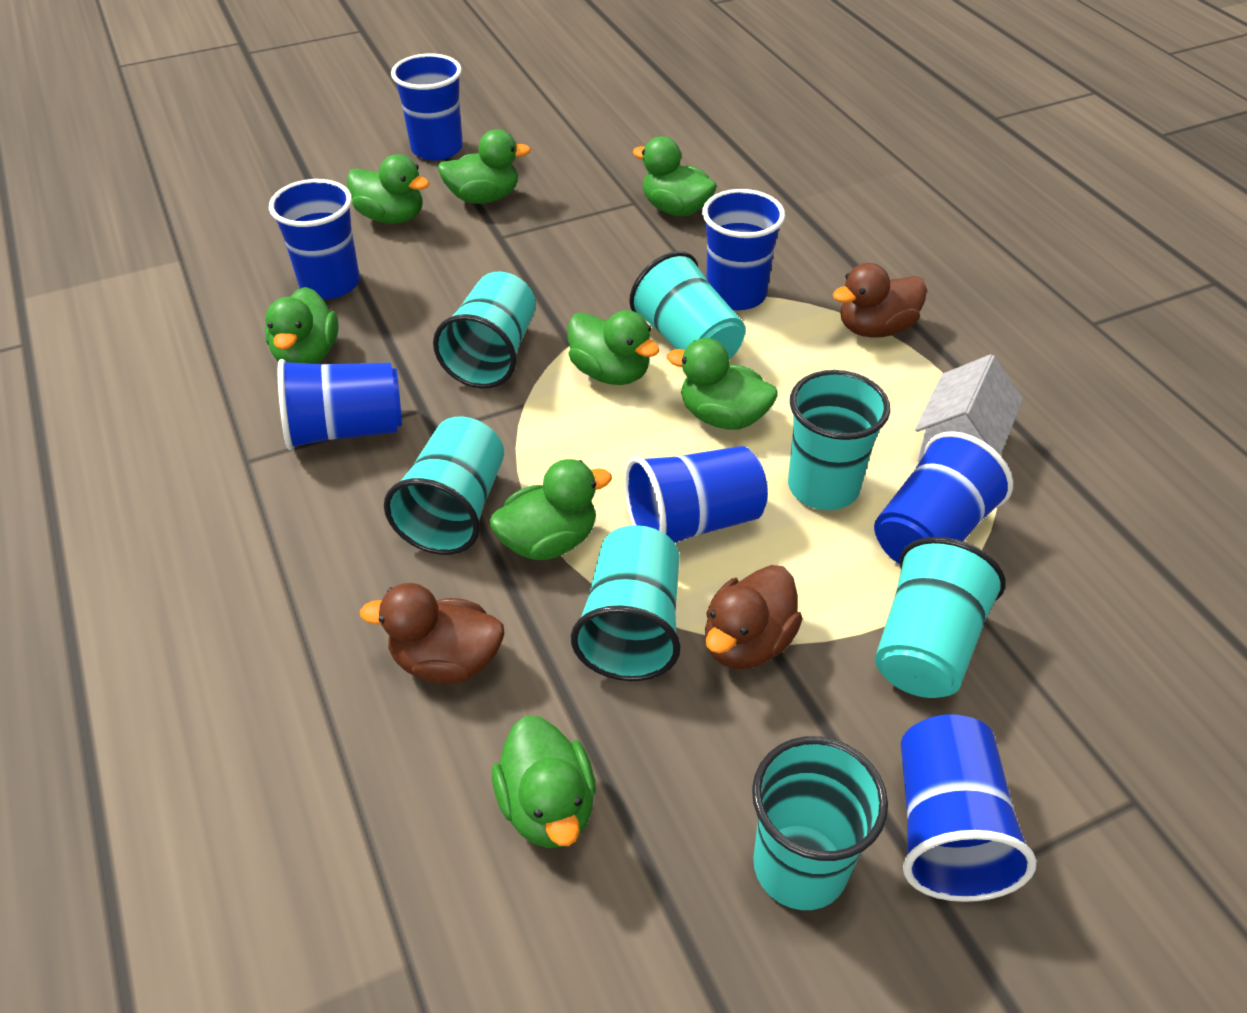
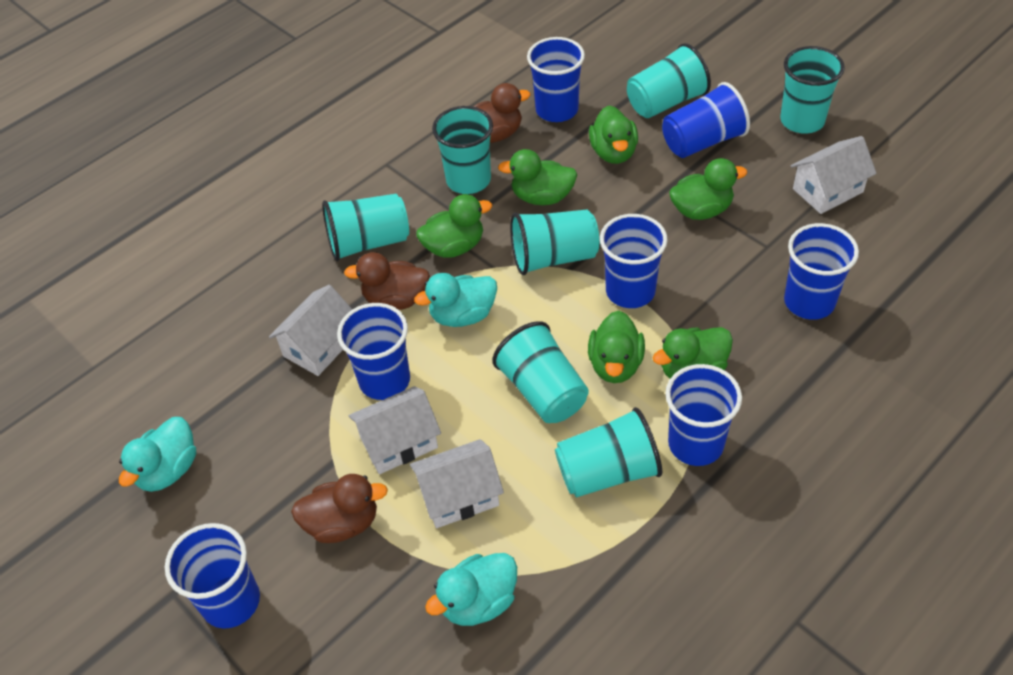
green duck: 8 -> 6
turquoise duck: 0 -> 3
white house: 1 -> 4

